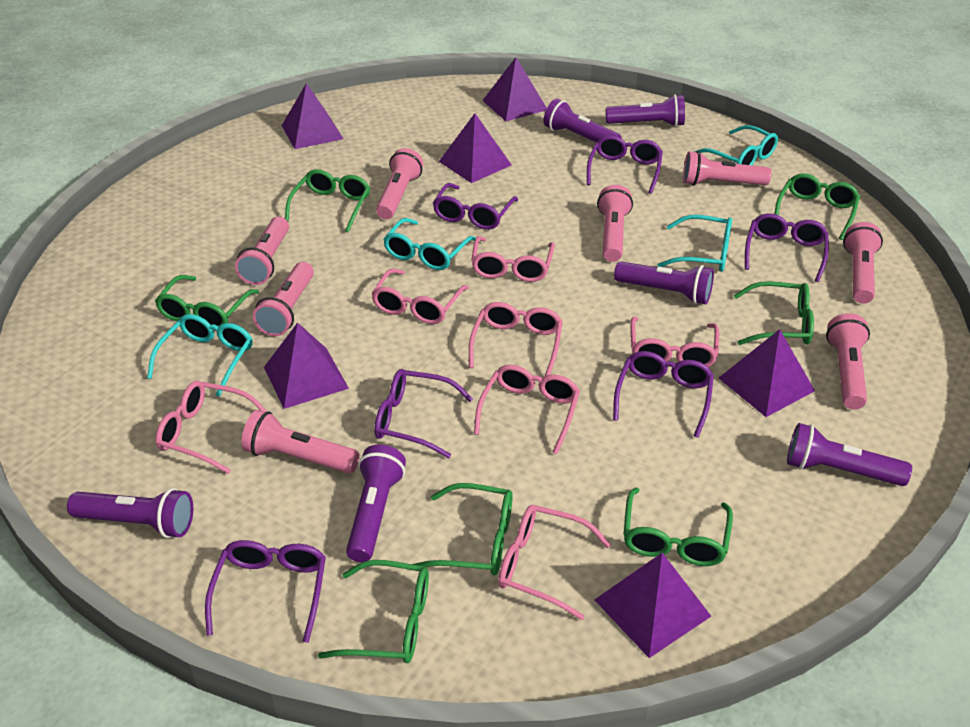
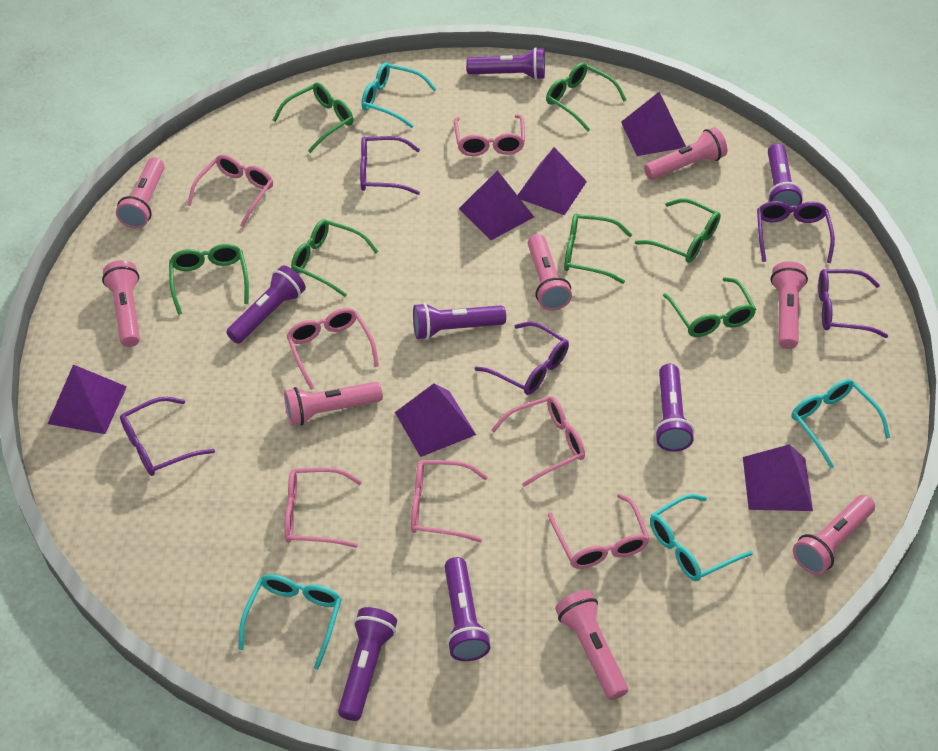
purple flashlight: 6 -> 7
purple glasses: 6 -> 5

